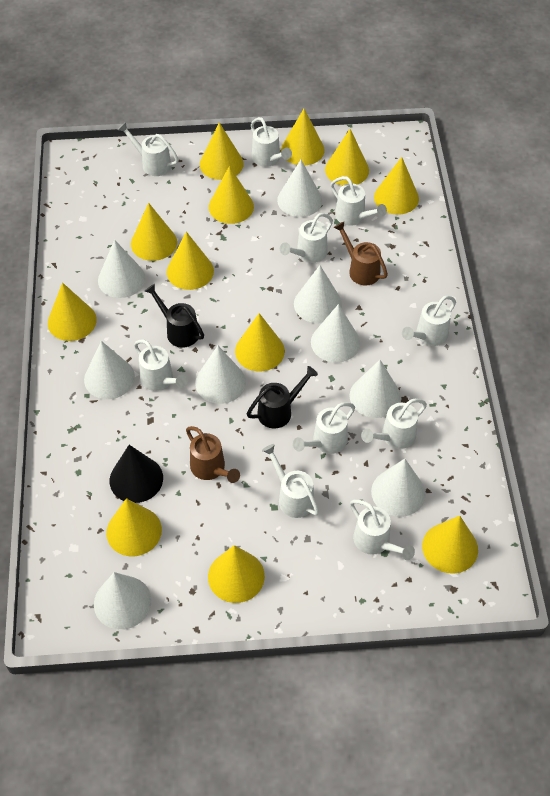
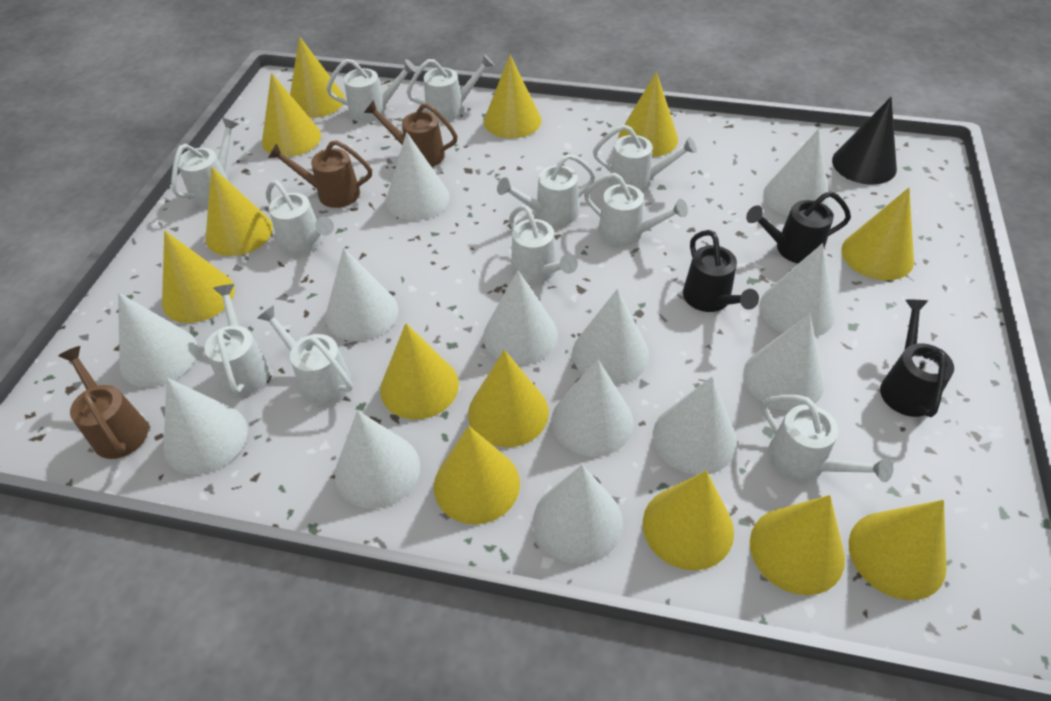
black watering can: 2 -> 3
brown watering can: 2 -> 3
white cone: 9 -> 13
white watering can: 10 -> 11
yellow cone: 12 -> 13

